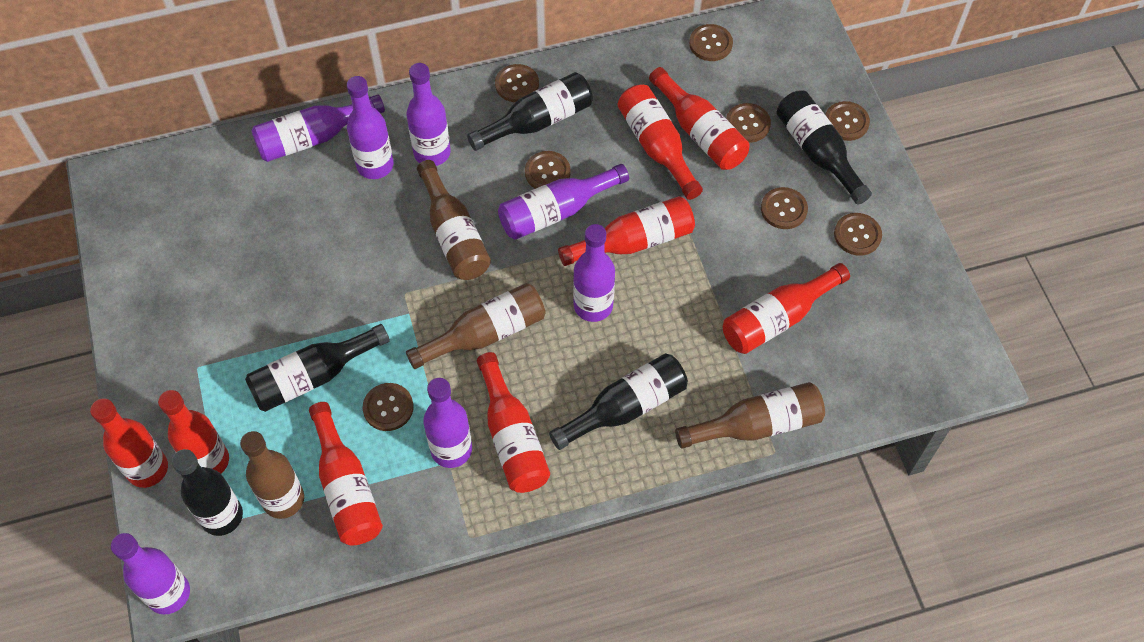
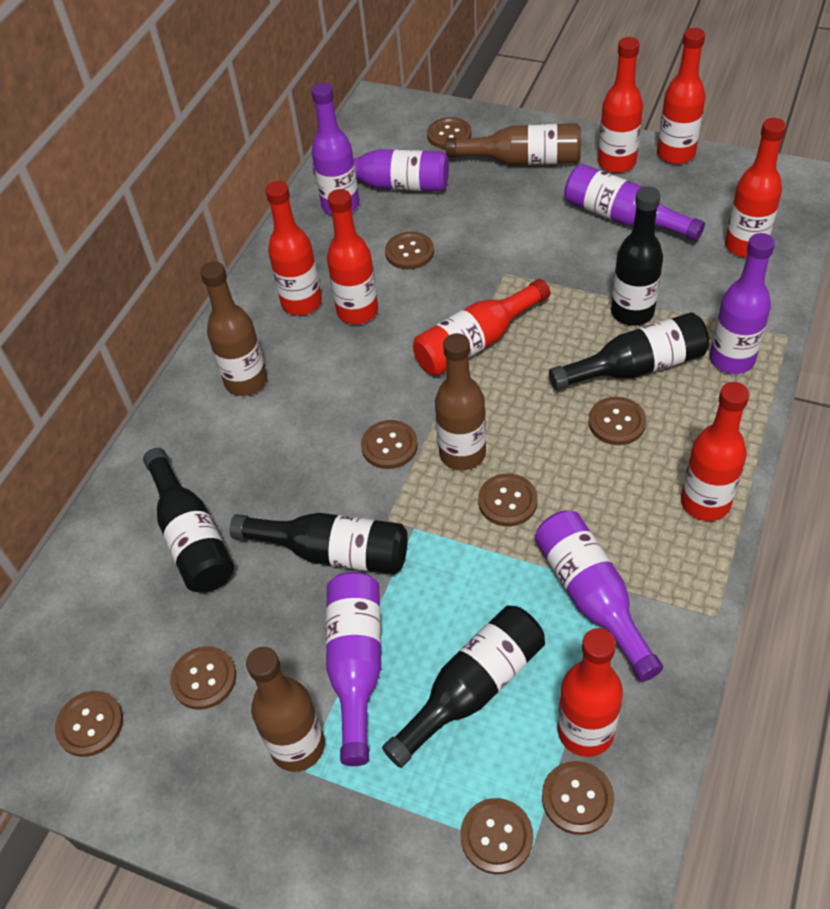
brown button: 8 -> 9
purple bottle: 7 -> 6

